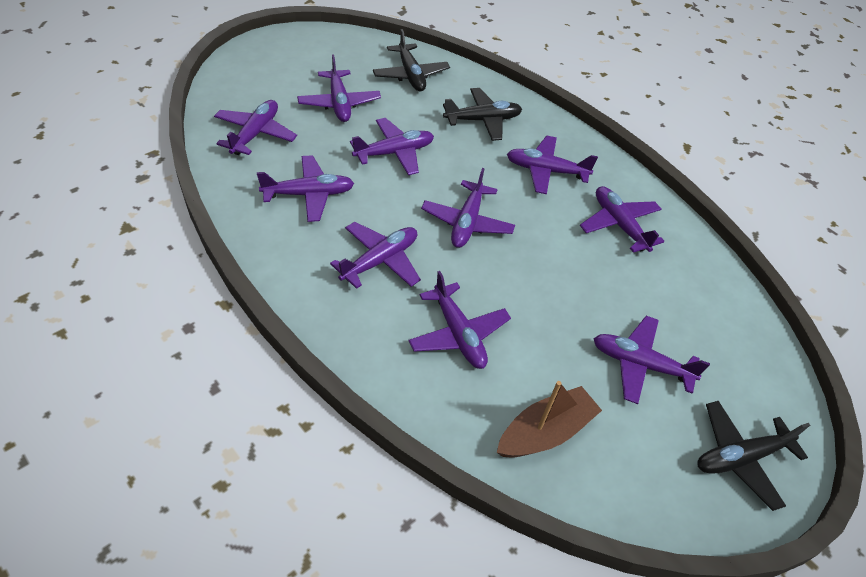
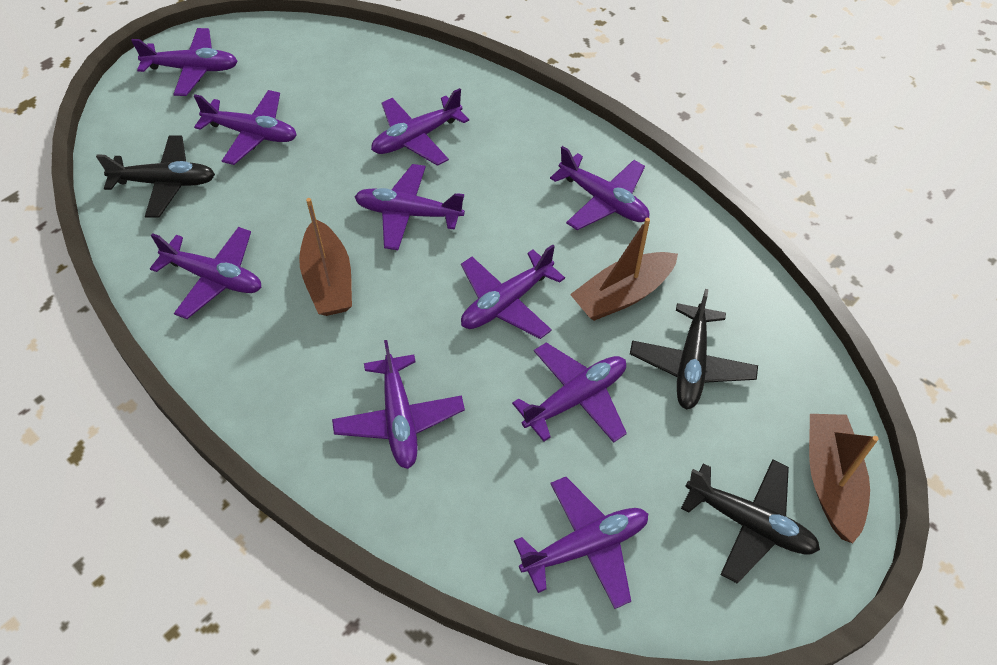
brown boat: 1 -> 3

